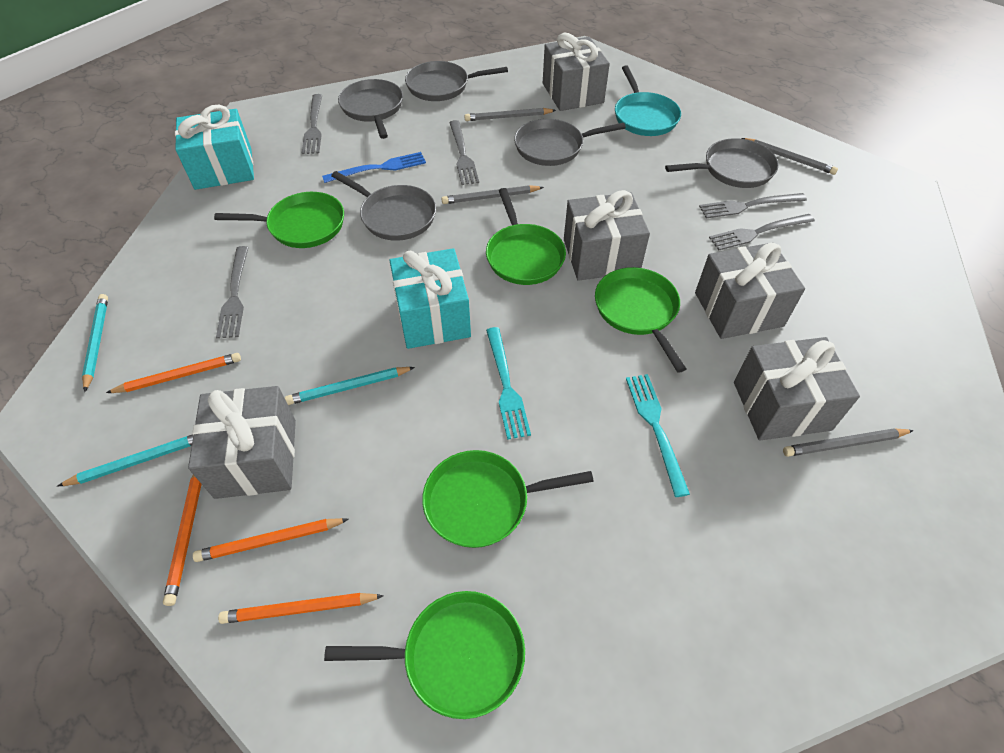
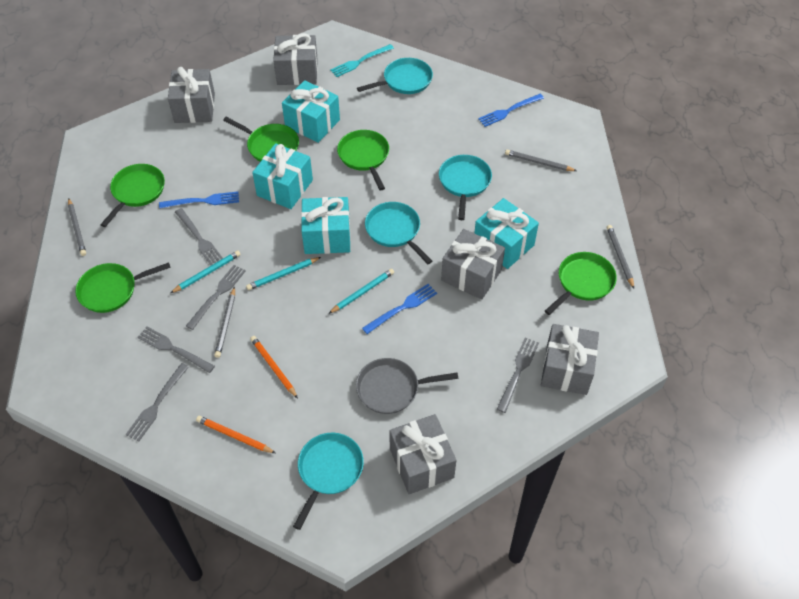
blue fork: 1 -> 3
grey pan: 5 -> 1
orange pencil: 4 -> 2
turquoise fork: 2 -> 1
turquoise gift: 2 -> 4
turquoise pan: 1 -> 4

